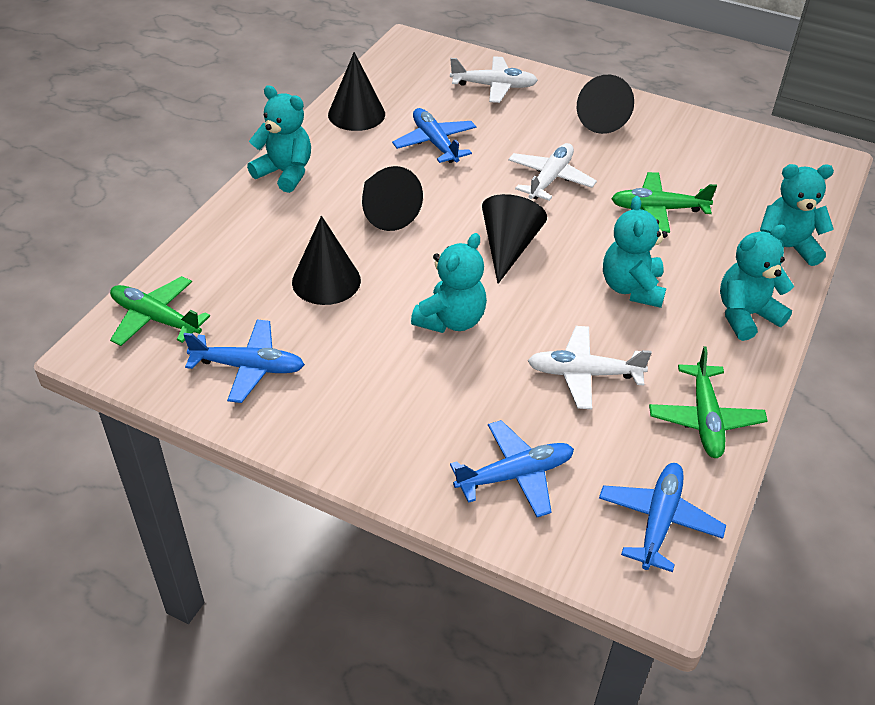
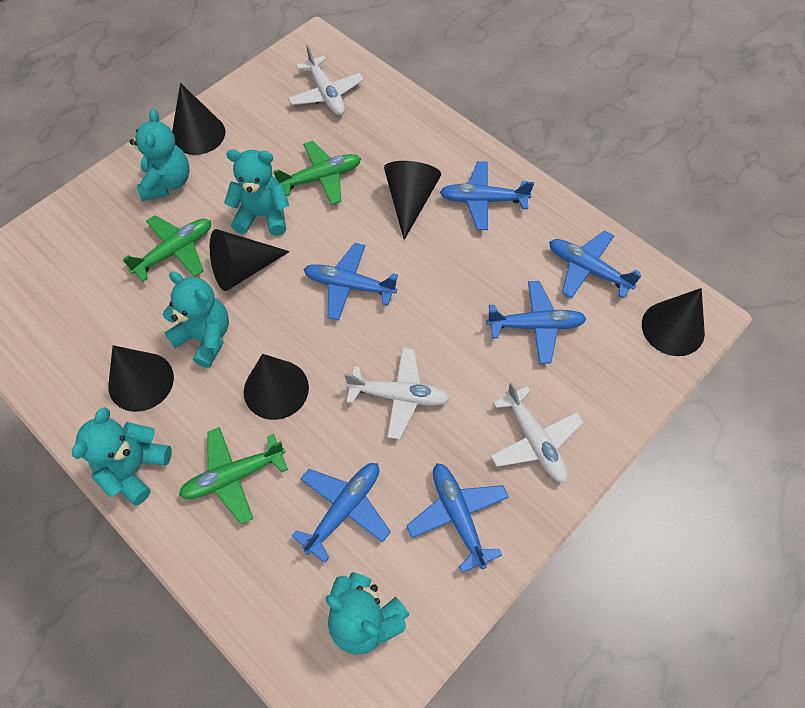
black cone: 5 -> 6
blue plane: 4 -> 6

